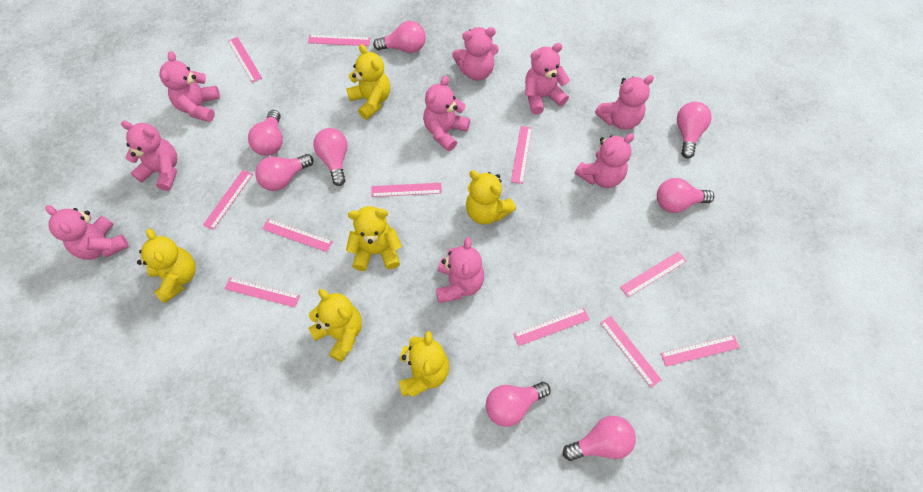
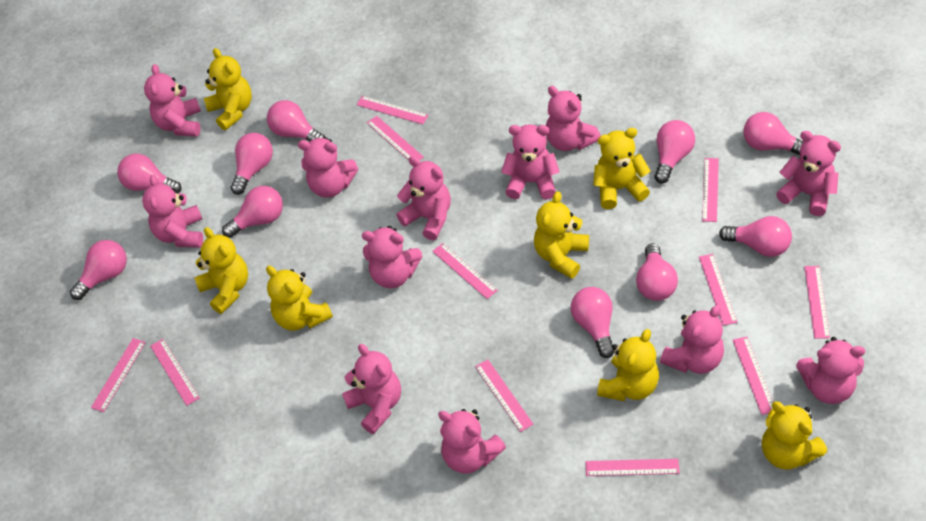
pink light bulb: 8 -> 10
pink teddy bear: 9 -> 12
yellow teddy bear: 6 -> 7

